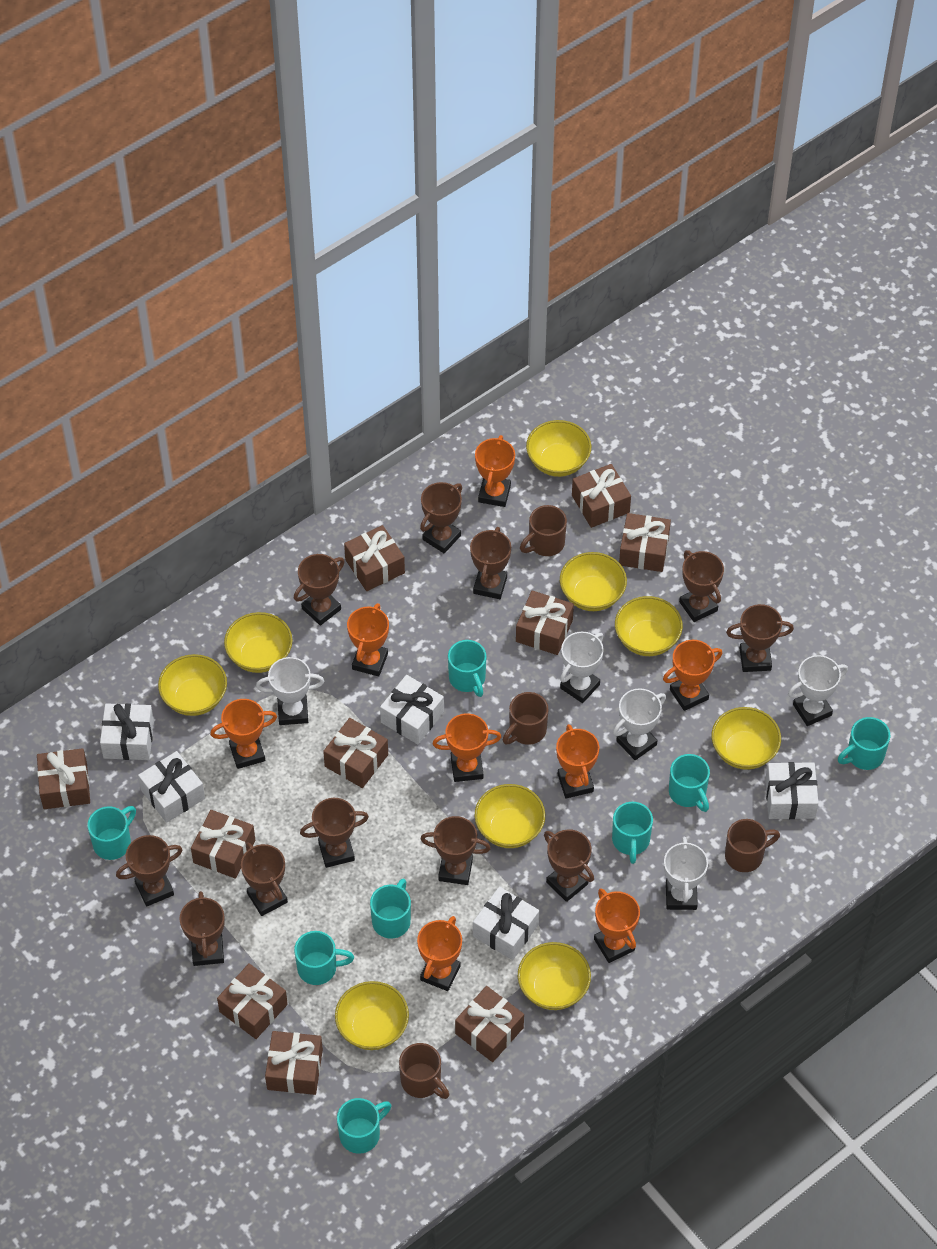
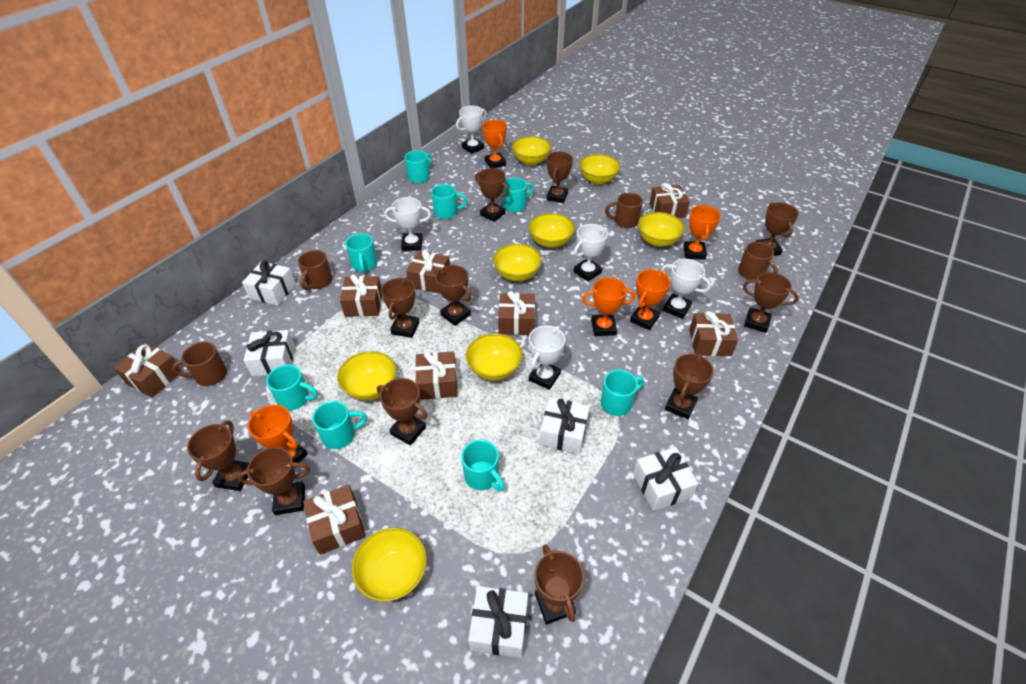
brown gift: 10 -> 8
orange trophy: 8 -> 5
yellow bowl: 9 -> 8

